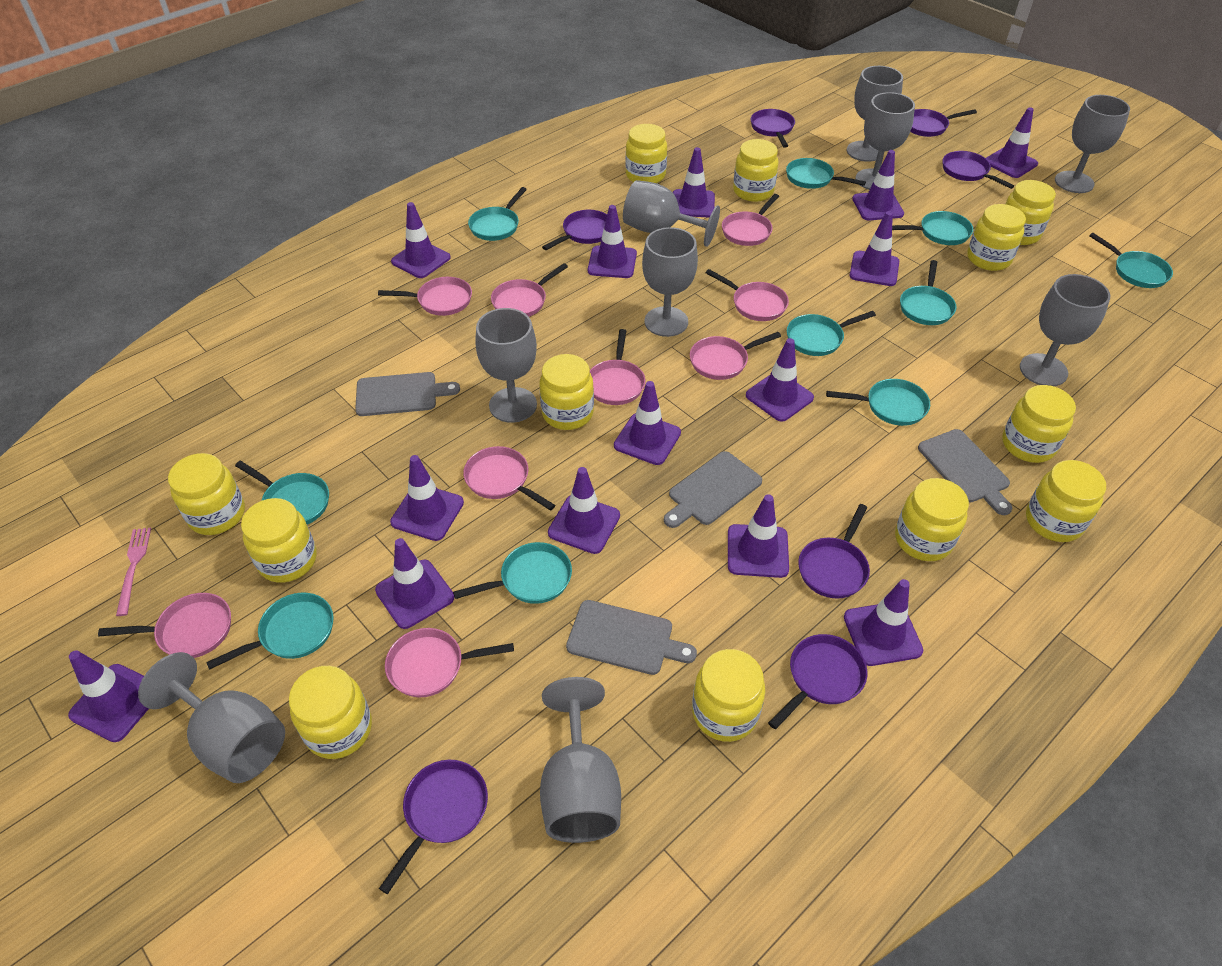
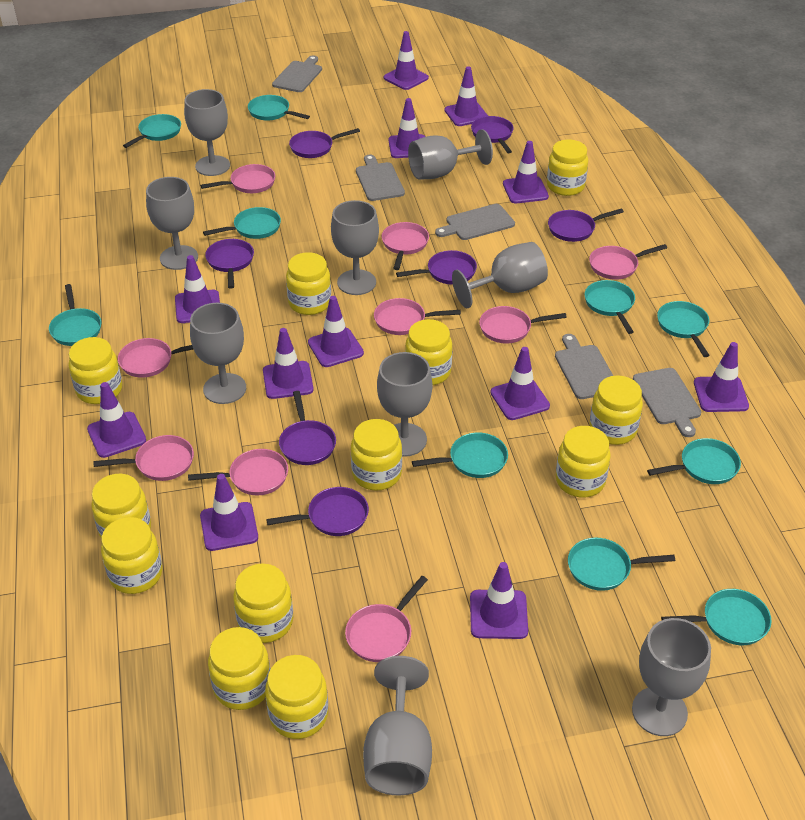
grey cutting board: 4 -> 5
pink fork: 1 -> 0
purple traffic cone: 14 -> 12

